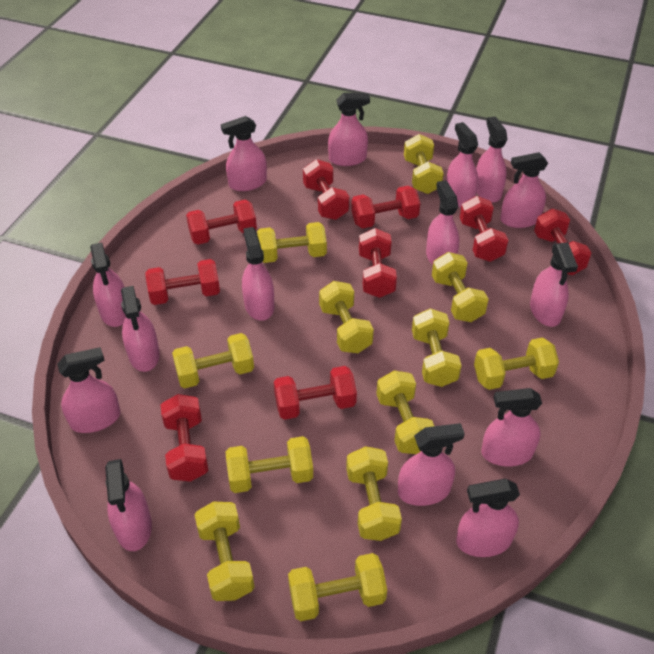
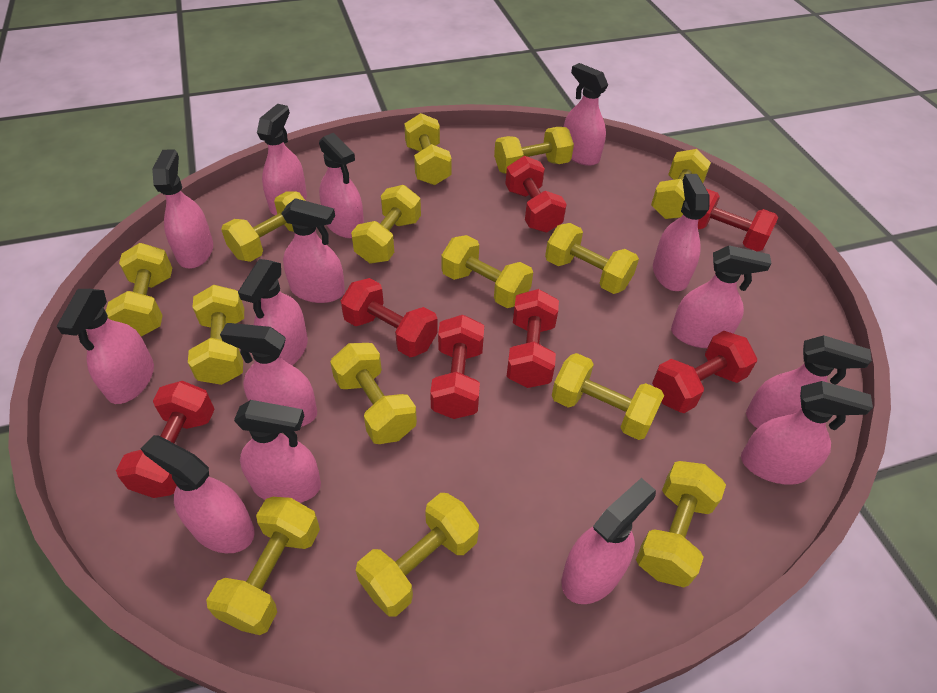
red dumbbell: 9 -> 7
yellow dumbbell: 12 -> 14

